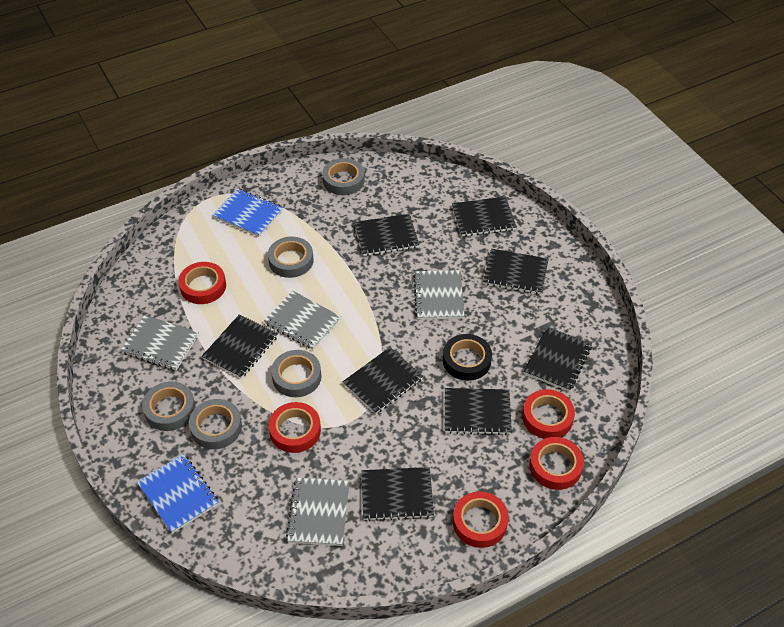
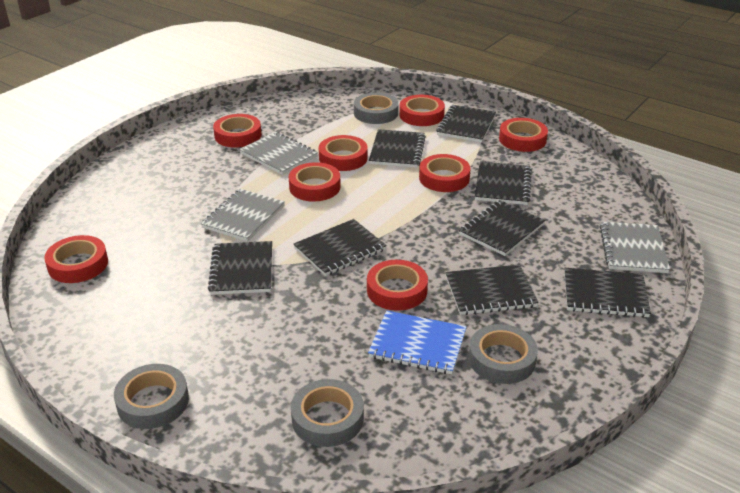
black tape: 1 -> 0
blue notebook: 2 -> 1
grey notebook: 4 -> 3
grey tape: 5 -> 4
red tape: 5 -> 8

